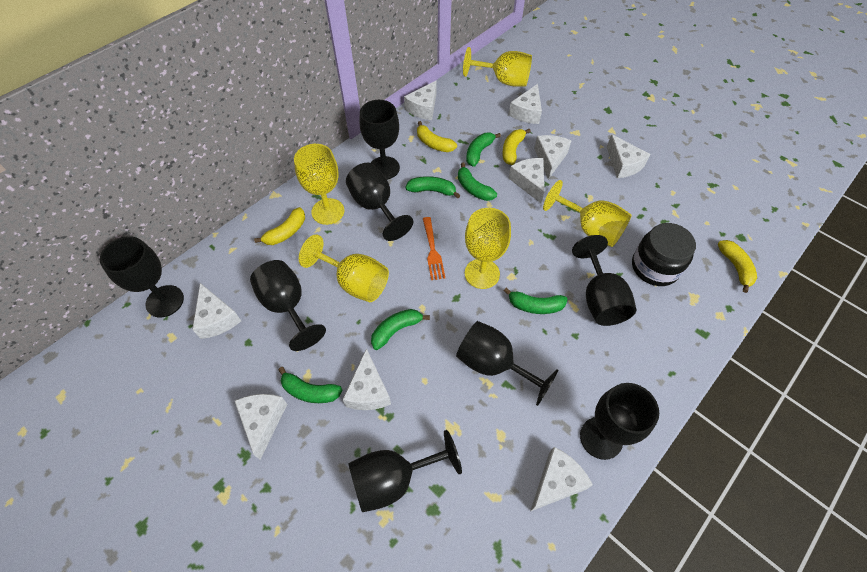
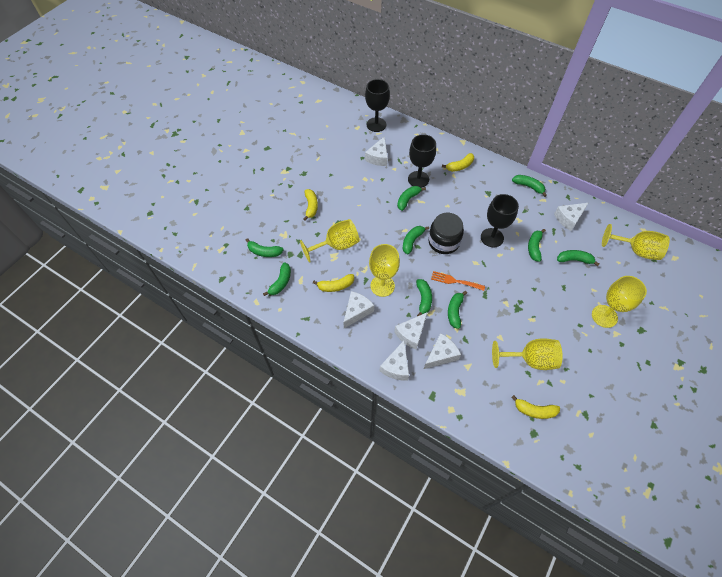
black goblet: 8 -> 3
green banana: 6 -> 9
white cheese: 9 -> 6

